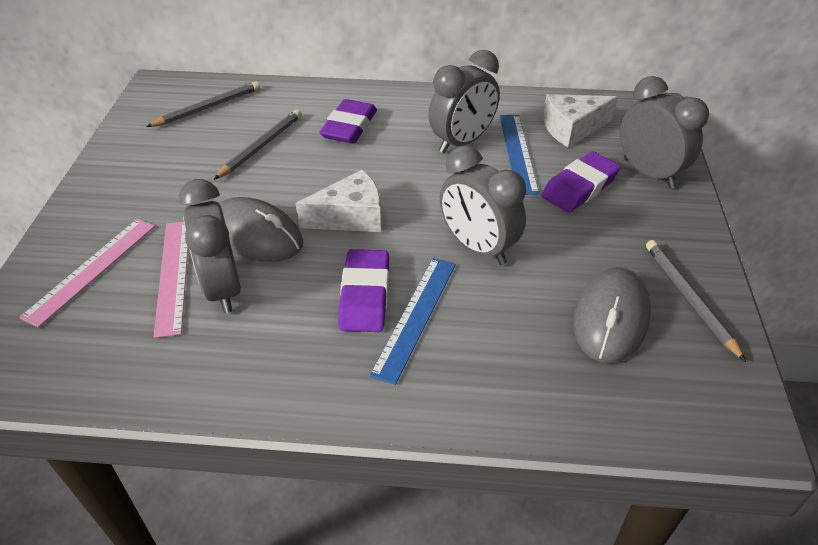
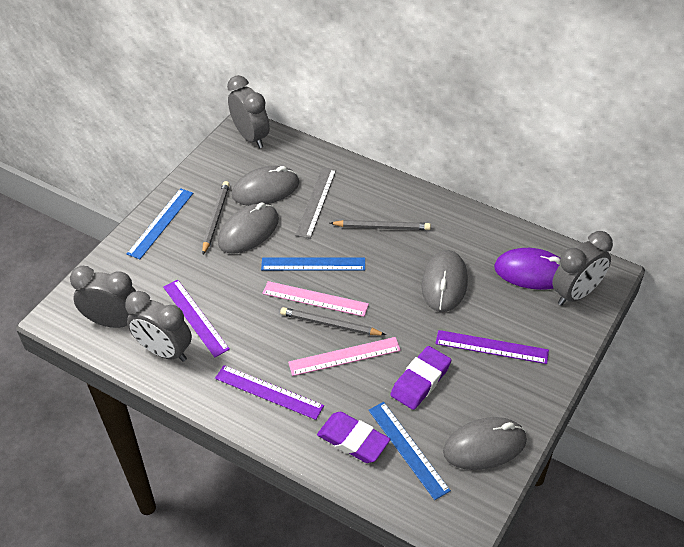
blue ruler: 2 -> 3
grey mouse: 2 -> 4
grey ruler: 0 -> 1
purple eraser: 3 -> 2
purple mouse: 0 -> 1
purple ruler: 0 -> 3
white cheese: 2 -> 0

